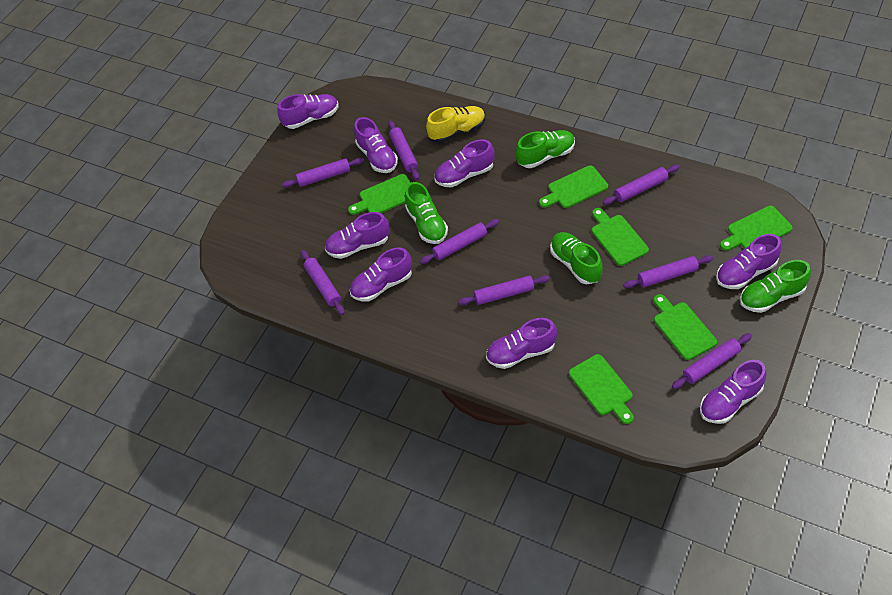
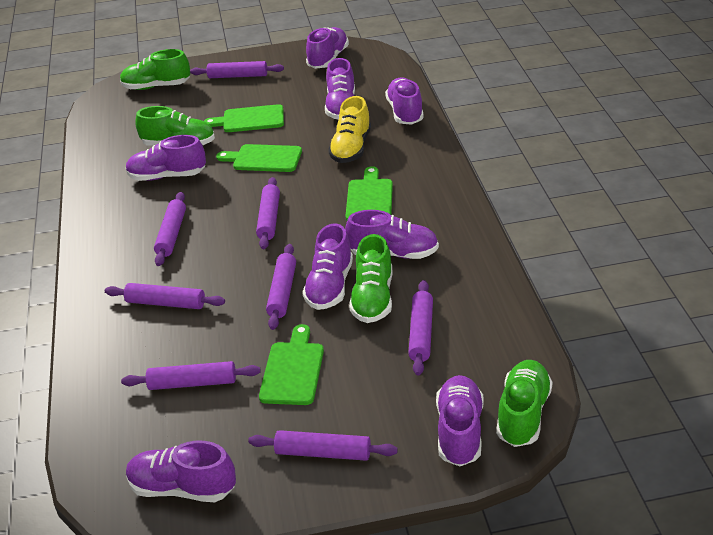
green cutting board: 6 -> 4

